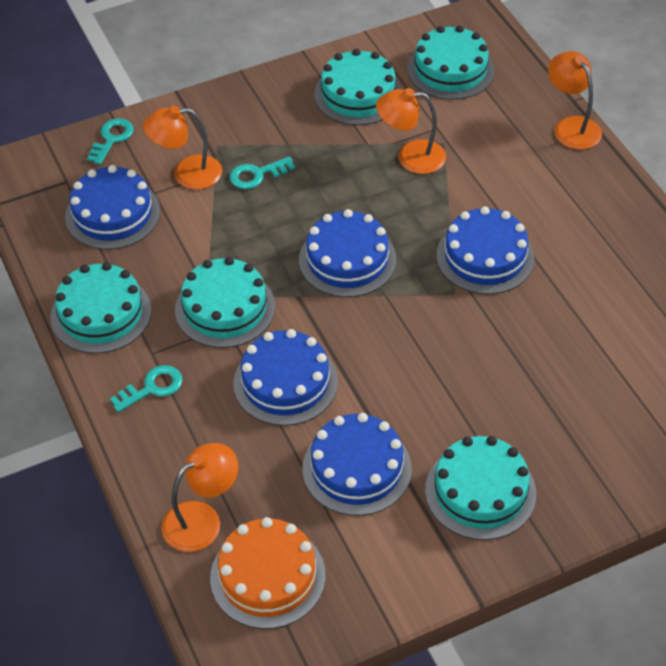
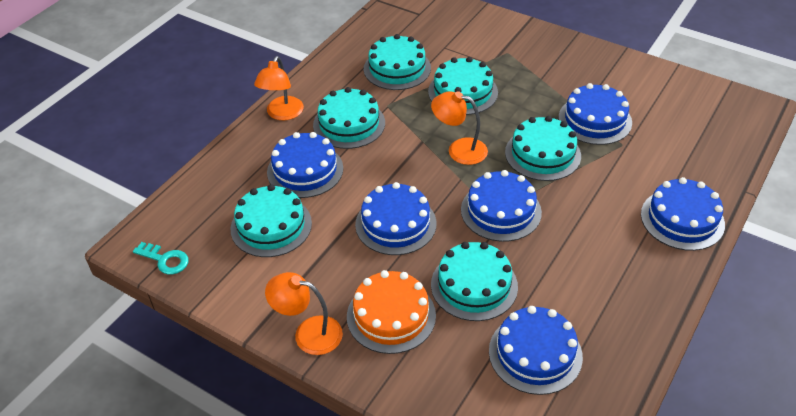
blue cake: 5 -> 6
orange lamp: 4 -> 3
turquoise cake: 5 -> 6
turquoise key: 3 -> 1

